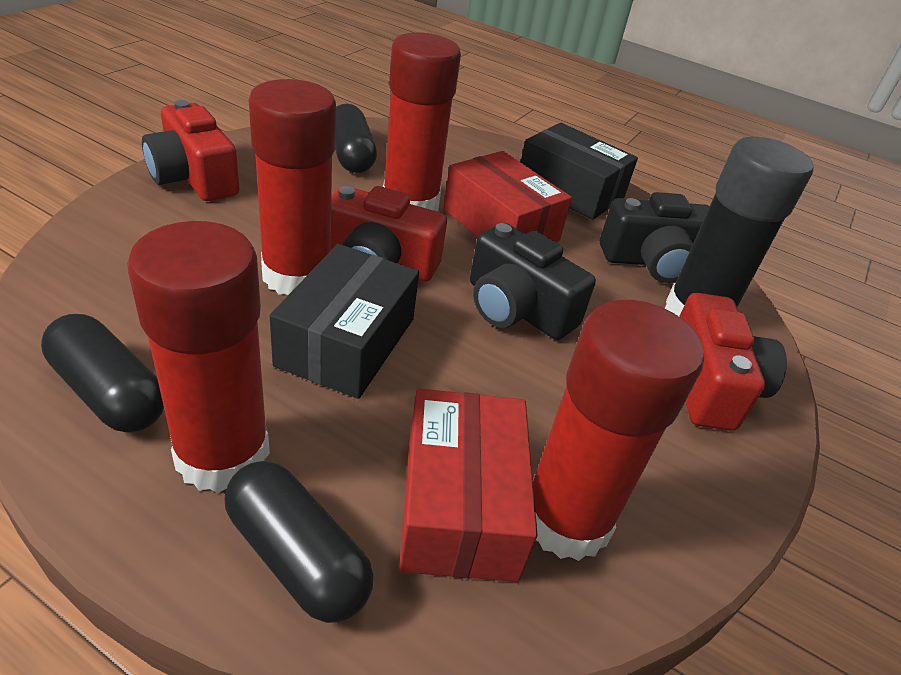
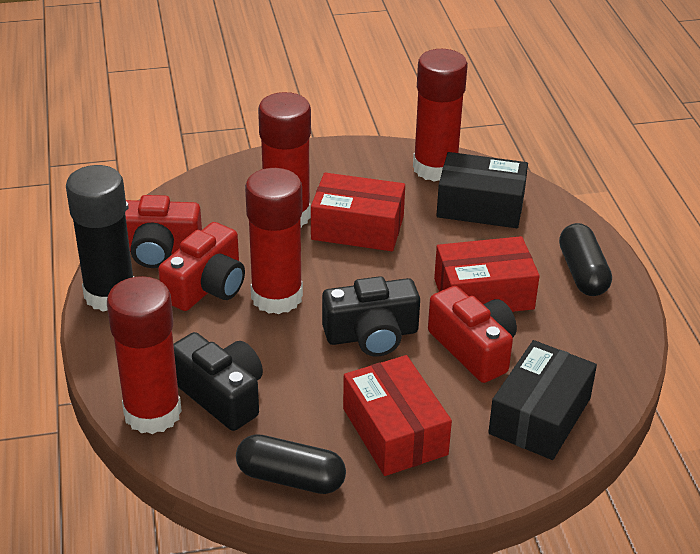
black capsule: 3 -> 2
red box: 2 -> 3

